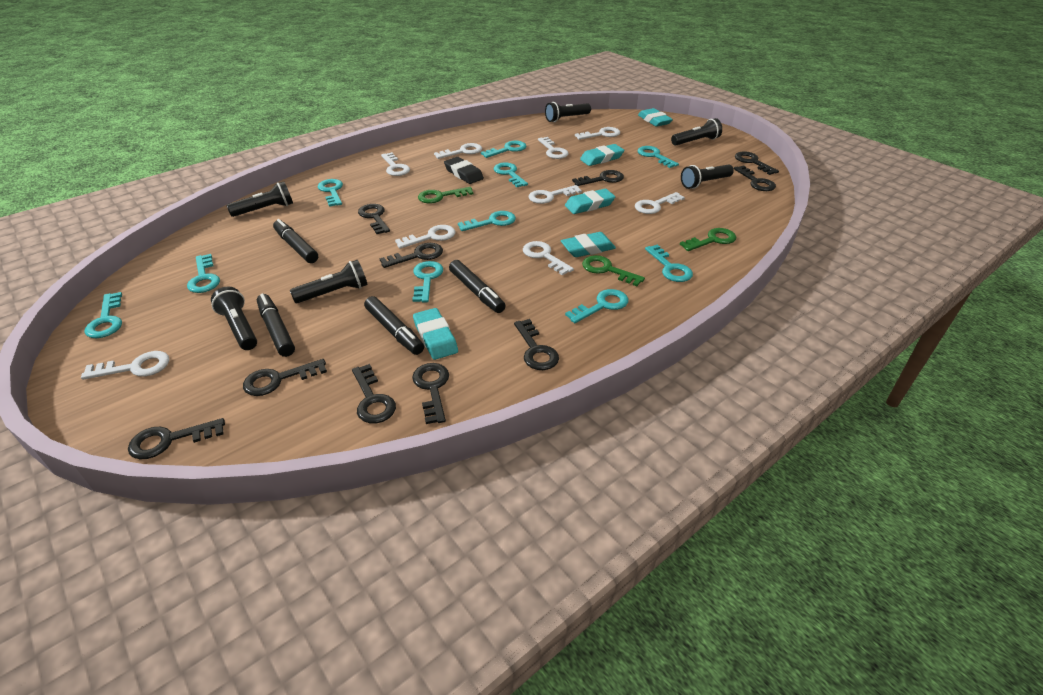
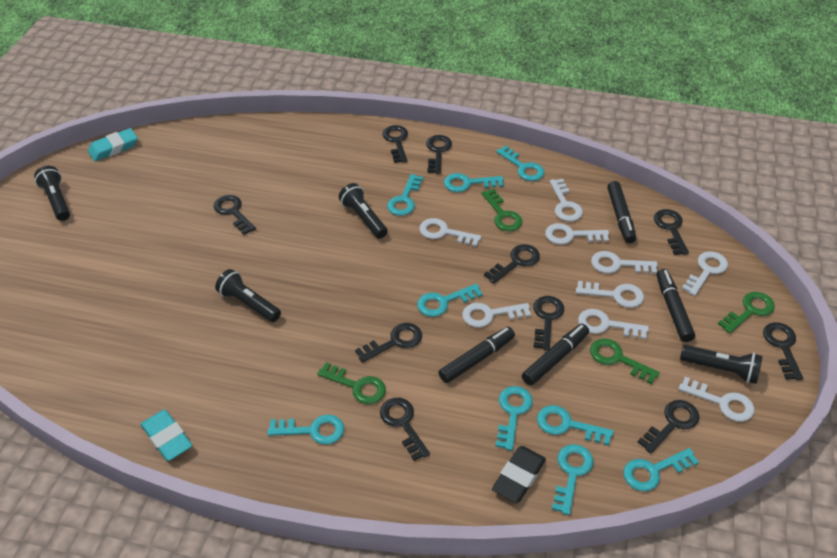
black flashlight: 6 -> 4
green key: 3 -> 4
turquoise eraser: 5 -> 2
turquoise key: 10 -> 9

